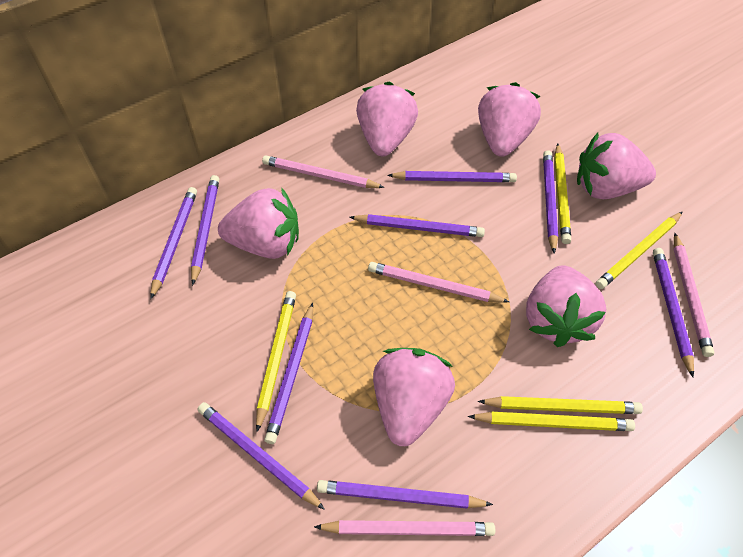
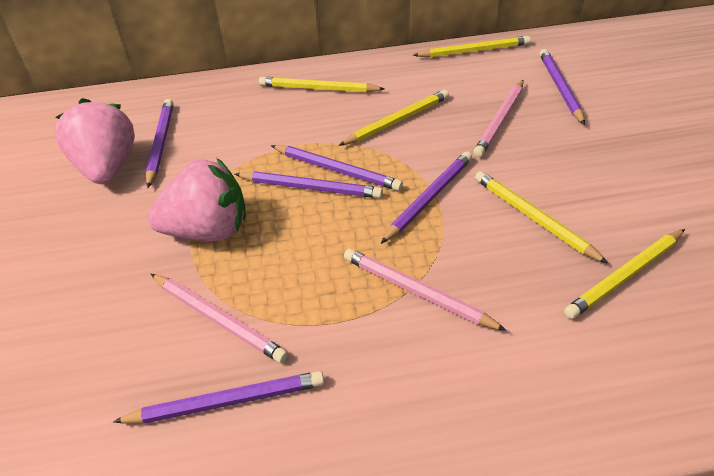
pink pencil: 4 -> 3
pink strawberry: 6 -> 2
purple pencil: 9 -> 6

